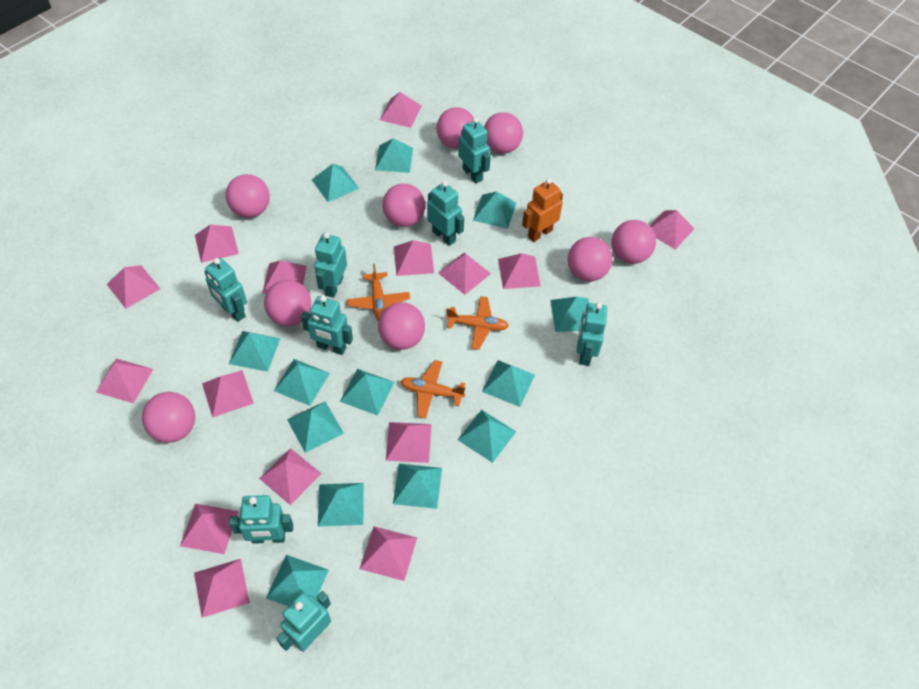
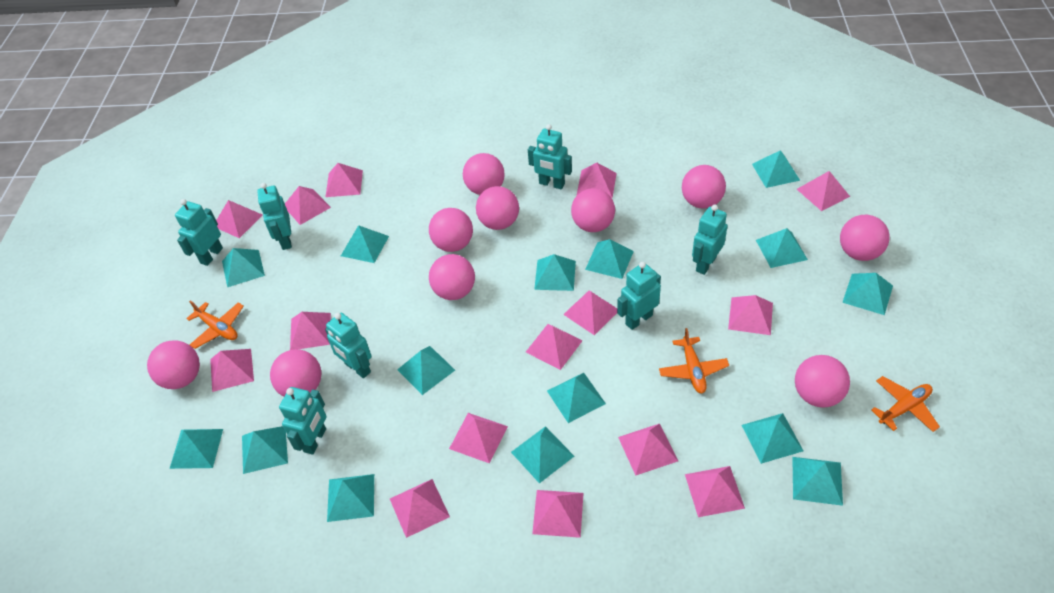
orange robot: 1 -> 0
pink ball: 9 -> 10
turquoise pyramid: 13 -> 15
turquoise robot: 8 -> 7

